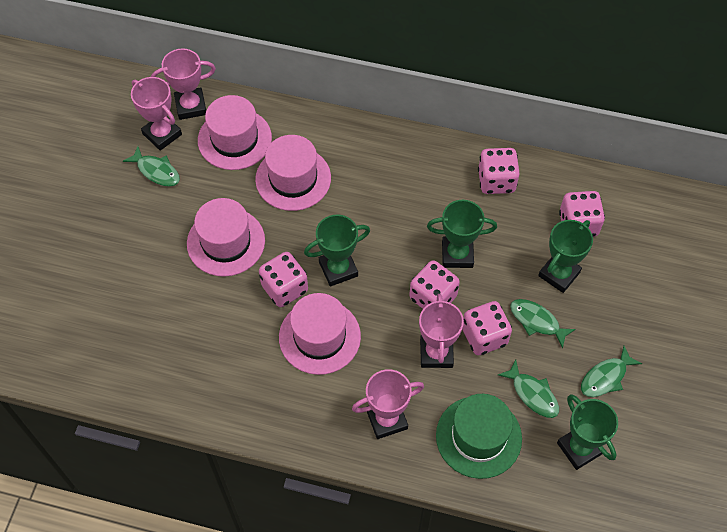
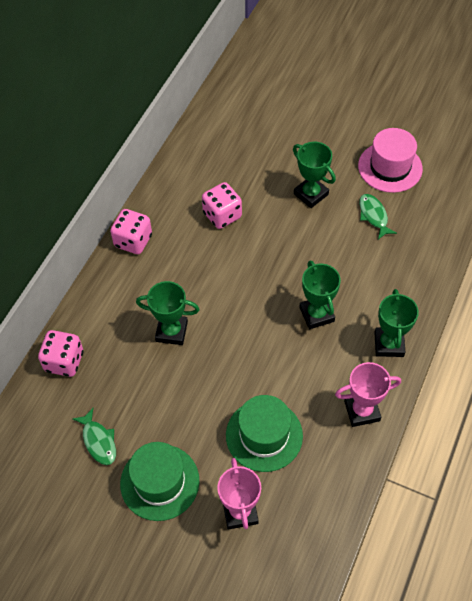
green fish: 4 -> 2
green hat: 1 -> 2
pink dice: 5 -> 3
pink hat: 4 -> 1
pink trophy: 4 -> 2

